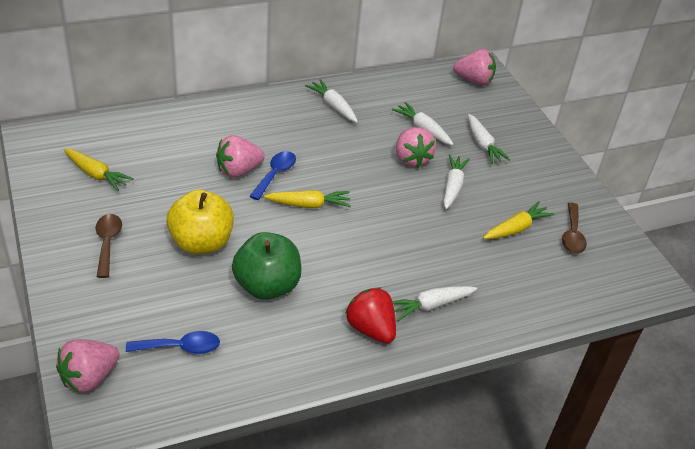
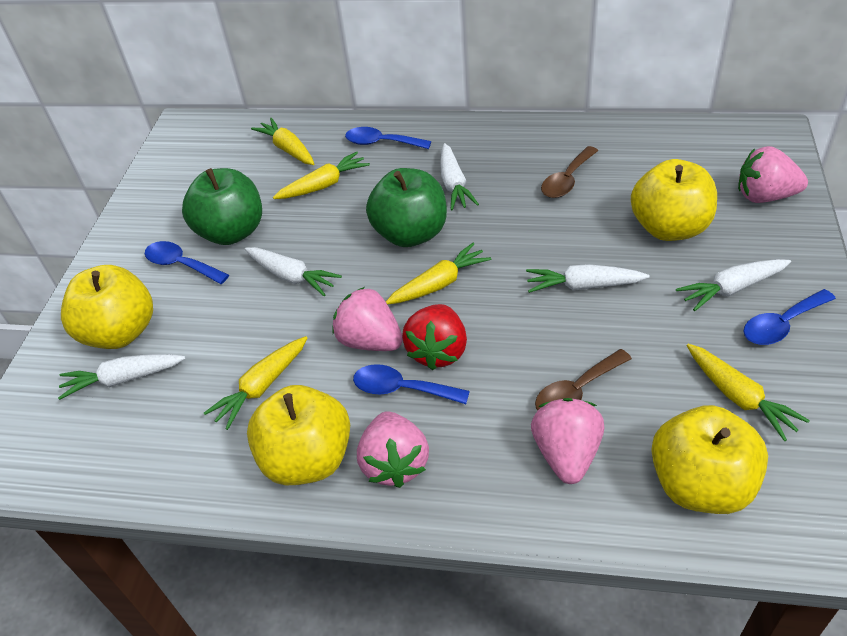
blue spoon: 2 -> 4
green apple: 1 -> 2
yellow apple: 1 -> 4
yellow carrot: 3 -> 5

